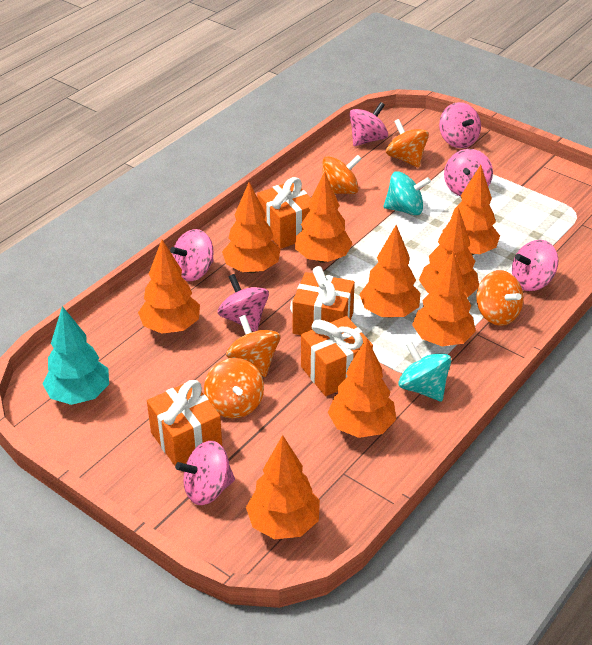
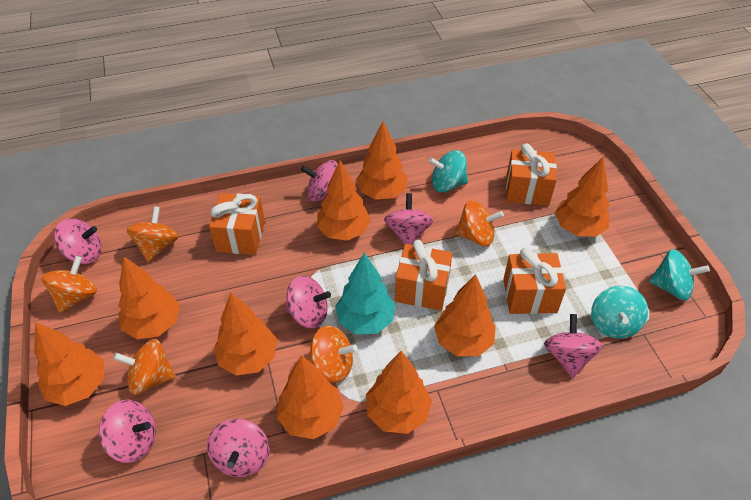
turquoise spinning top: 2 -> 3

